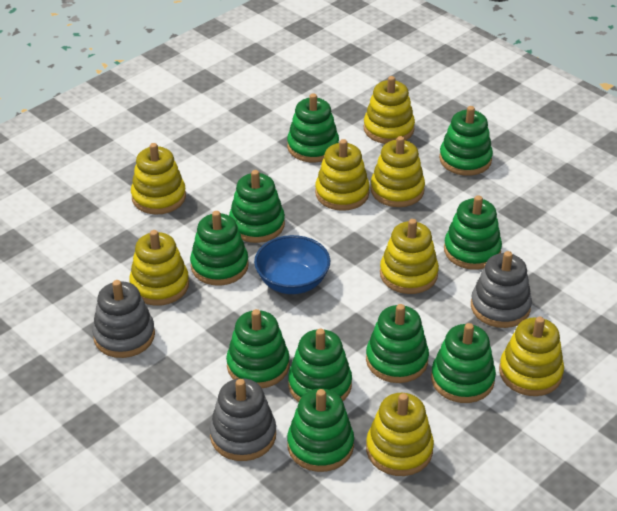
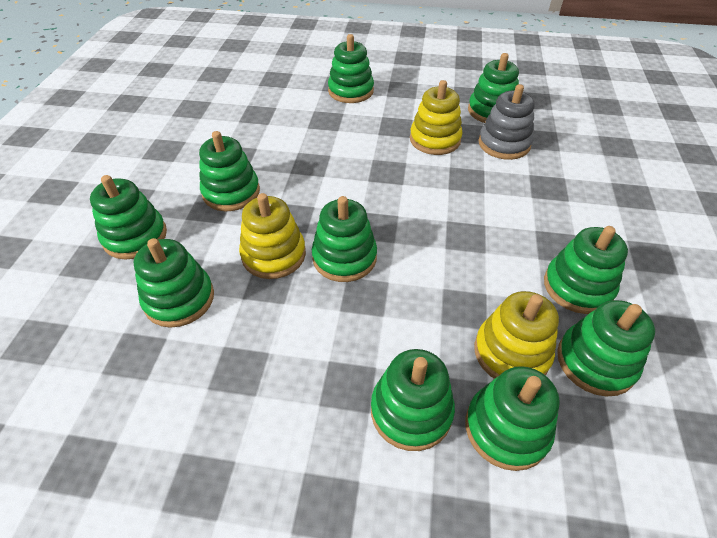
blue bowl: 1 -> 0
grey stacking toy: 3 -> 1
yellow stacking toy: 8 -> 3

